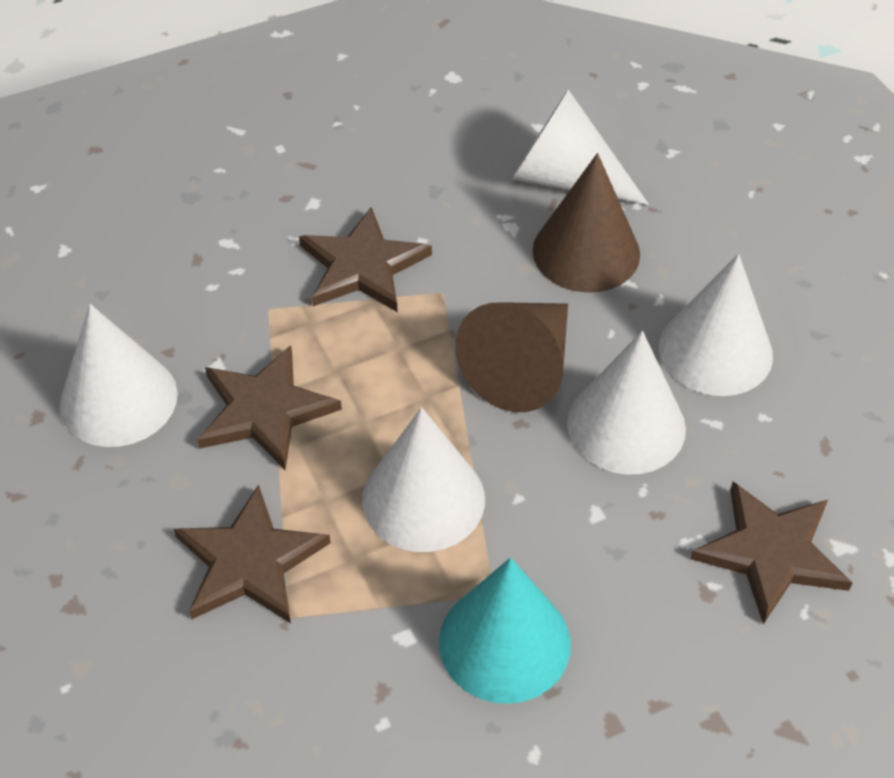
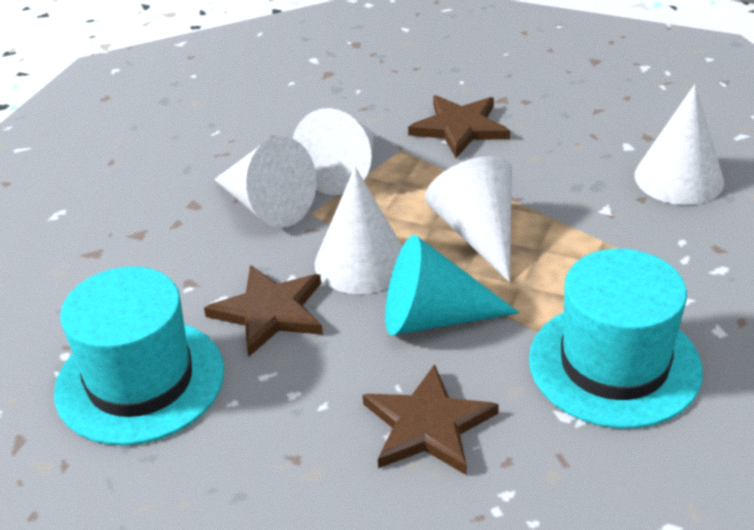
brown cone: 2 -> 0
brown star: 4 -> 3
turquoise hat: 0 -> 2

